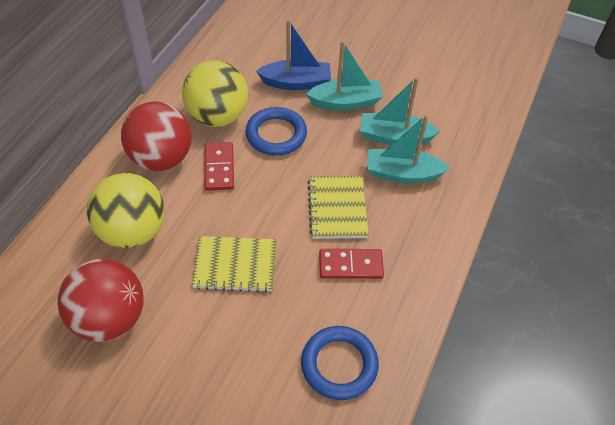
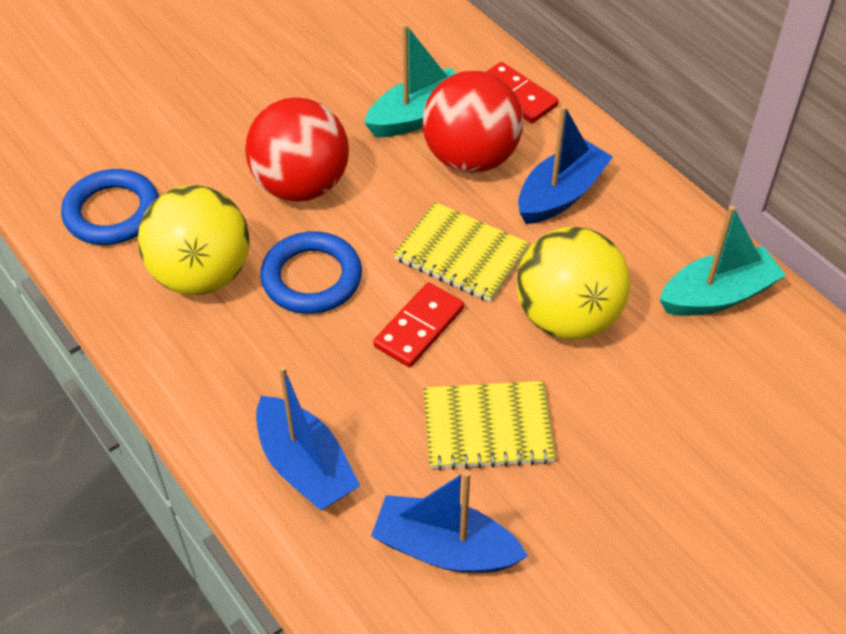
blue boat: 1 -> 3
turquoise boat: 3 -> 2

